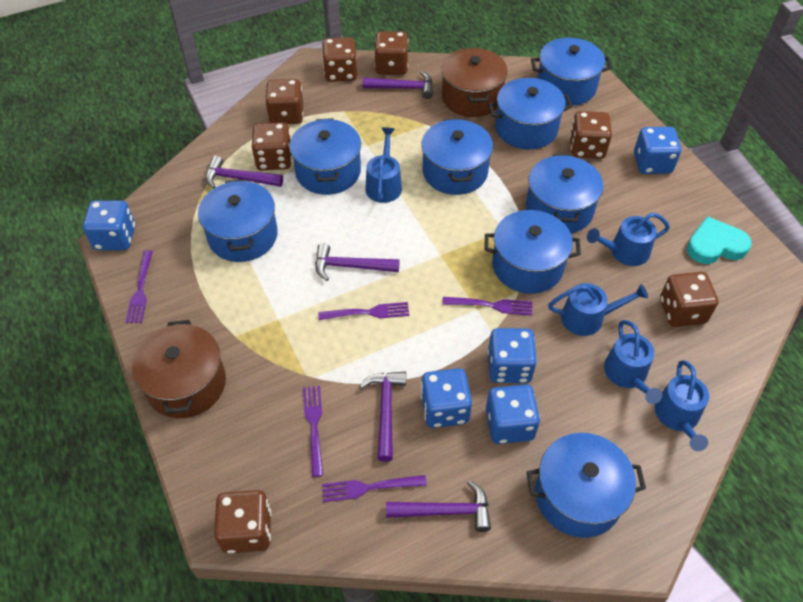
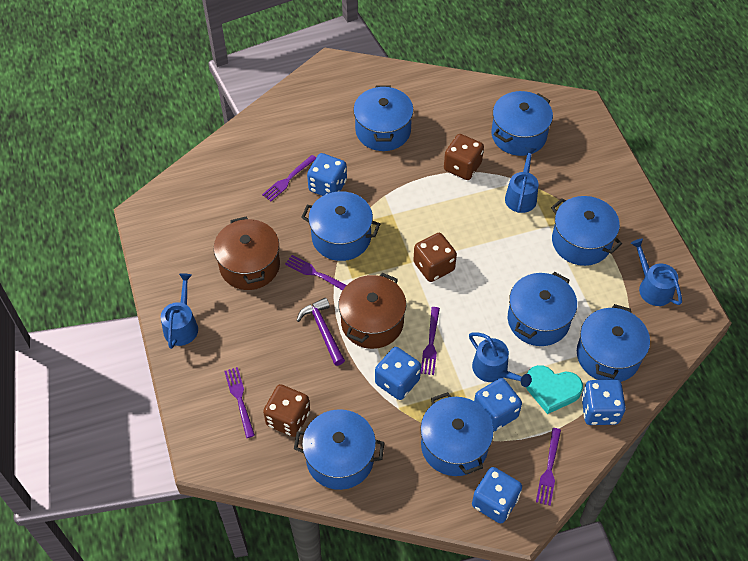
blue watering can: 5 -> 4
brown dice: 7 -> 3
purple hammer: 5 -> 1

